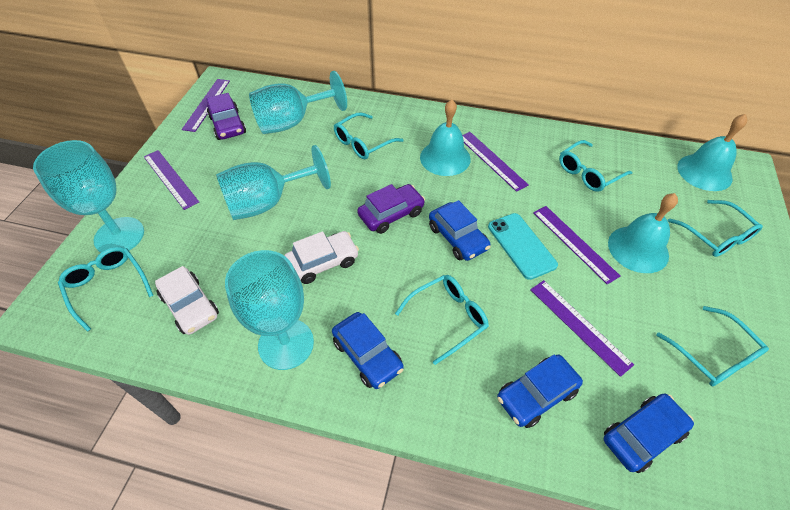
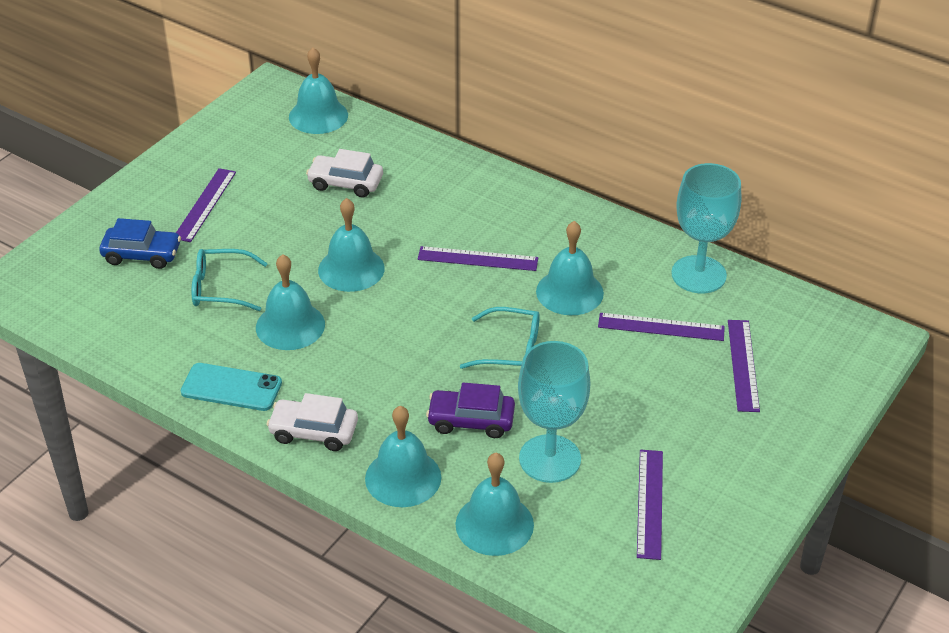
blue car: 4 -> 1
purple car: 2 -> 1
turquoise bell: 3 -> 6
turquoise glasses: 6 -> 2
turquoise goblet: 4 -> 2

